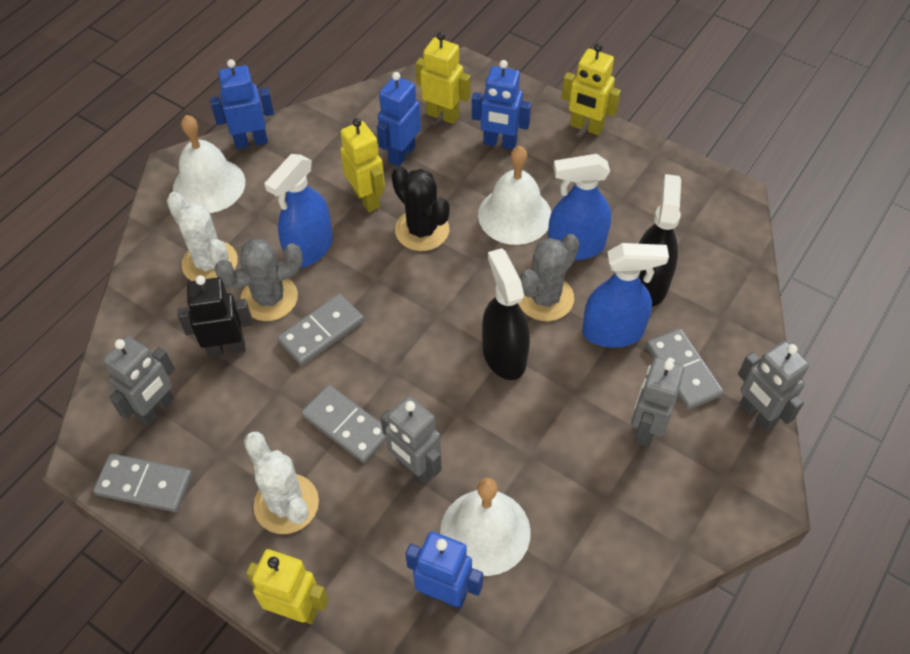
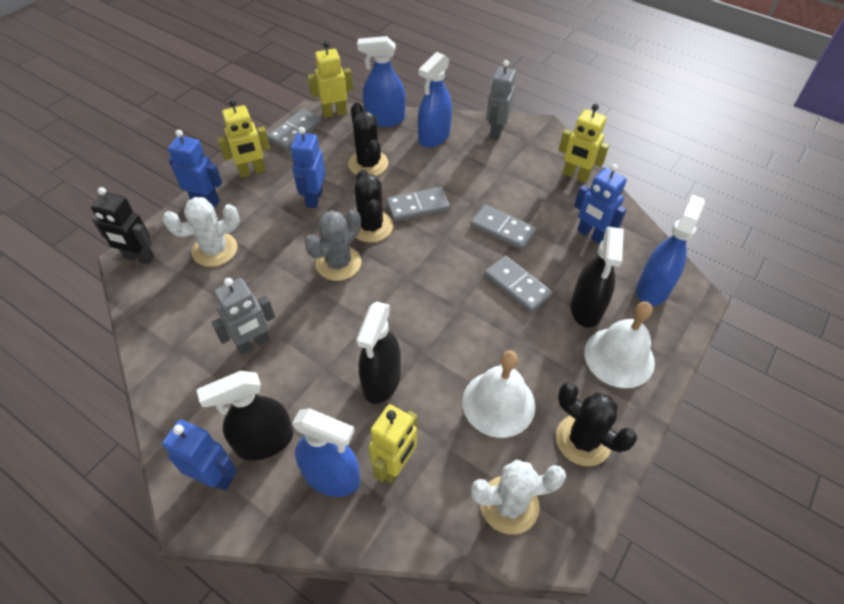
black cactus: 1 -> 3
black spray bottle: 2 -> 3
blue spray bottle: 3 -> 4
grey cactus: 2 -> 1
grey robot: 4 -> 2
white bell: 3 -> 2

